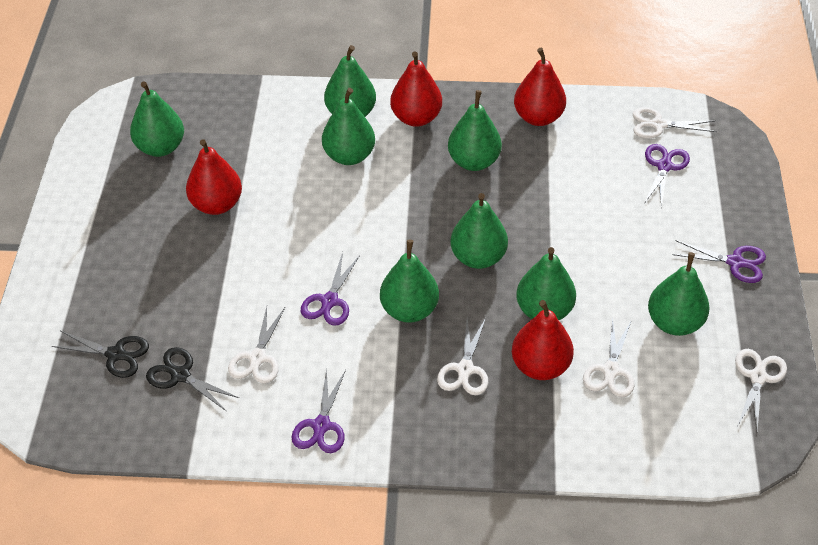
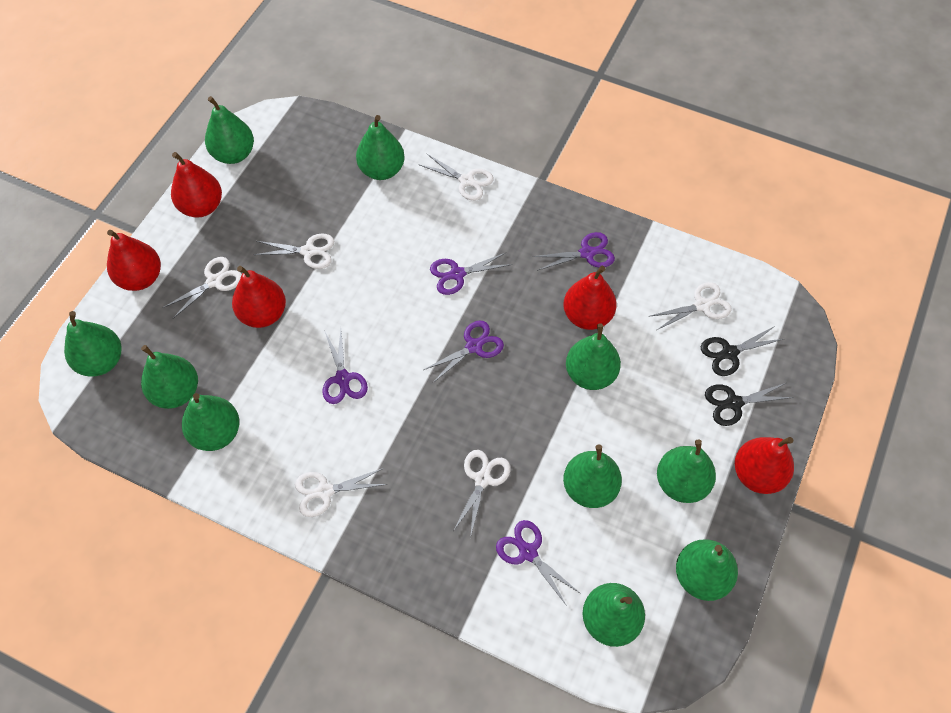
green pear: 8 -> 10
purple scissors: 4 -> 5
red pear: 4 -> 5
white scissors: 5 -> 6

